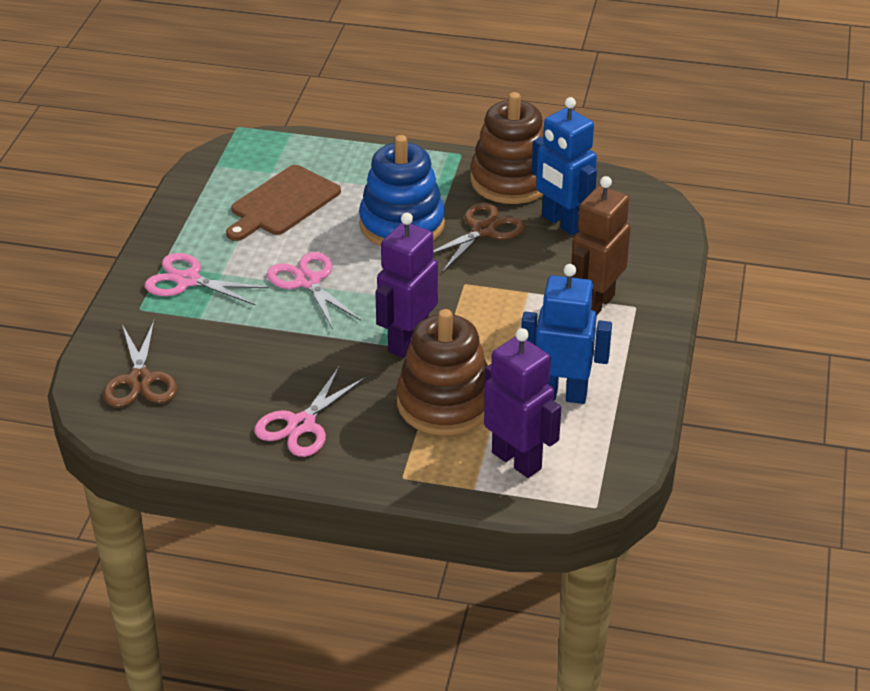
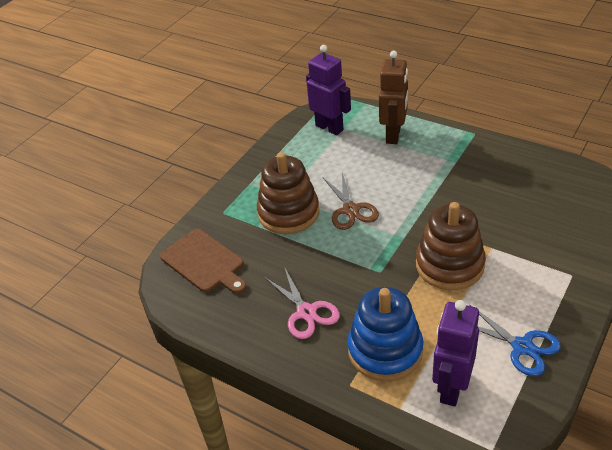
blue robot: 2 -> 0
blue scissors: 0 -> 1
brown scissors: 2 -> 1
pink scissors: 3 -> 1

